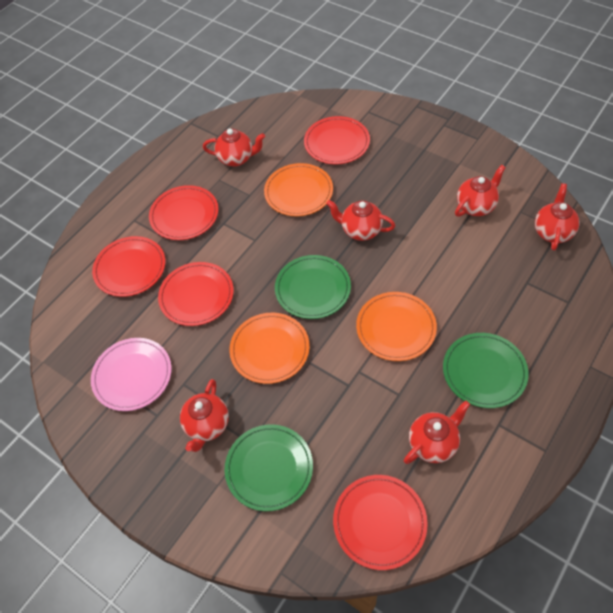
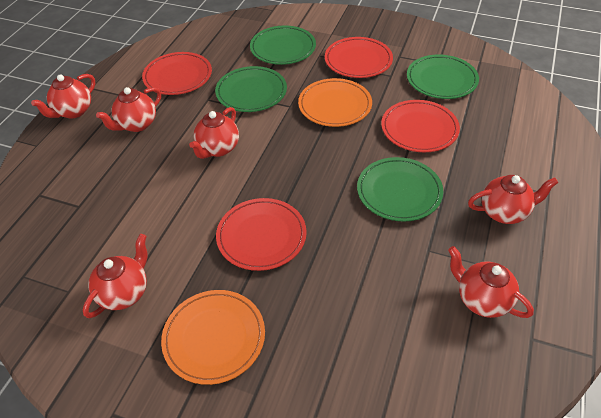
green plate: 3 -> 4
orange plate: 3 -> 2
pink plate: 1 -> 0
red plate: 5 -> 4

